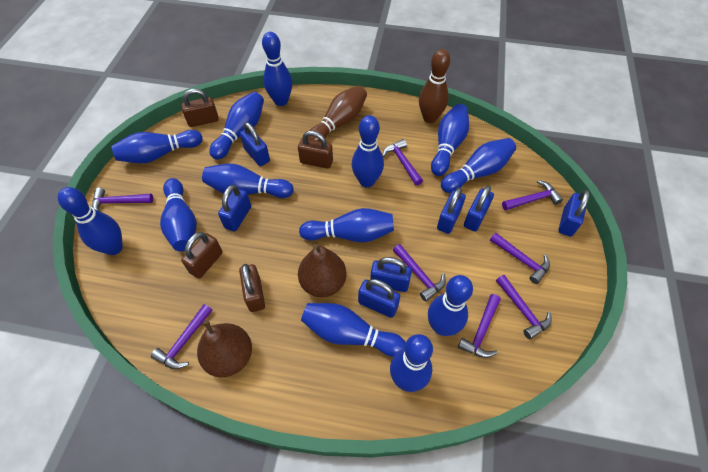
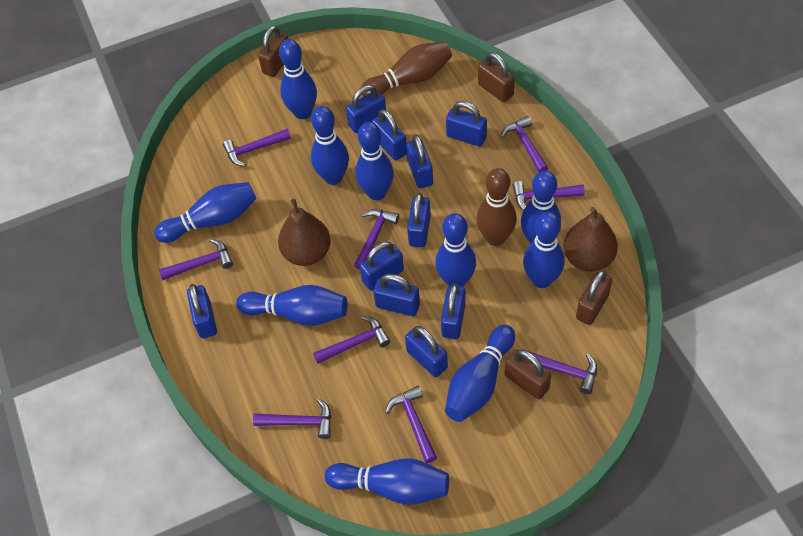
blue bowling pin: 13 -> 10
blue padlock: 7 -> 10
purple hammer: 8 -> 9

